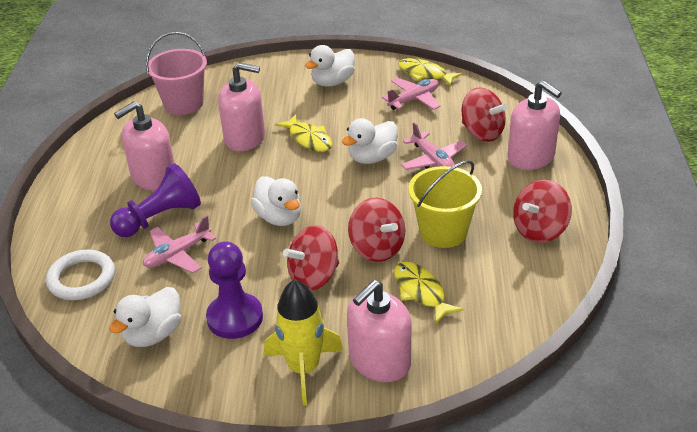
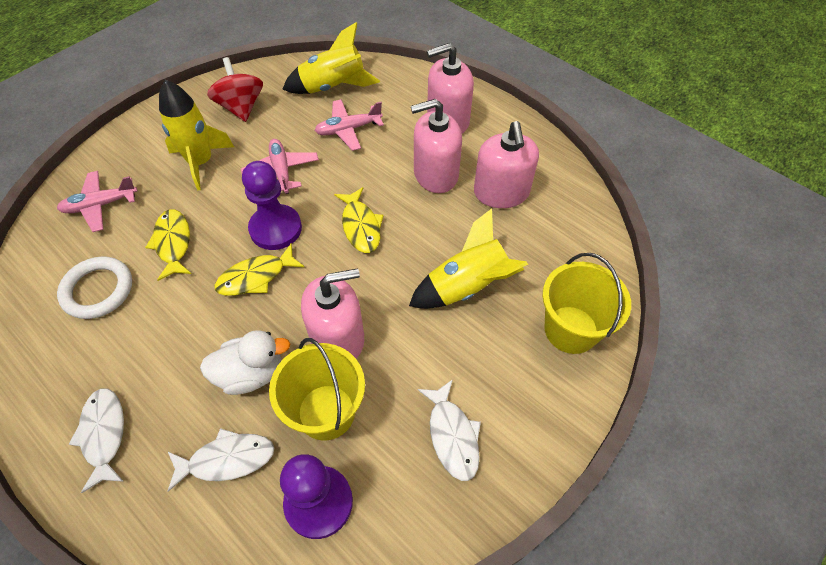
pink bucket: 1 -> 0
red spinning top: 4 -> 1
white duck: 4 -> 1
white fish: 0 -> 3
yellow bucket: 1 -> 2
yellow rocket: 1 -> 3

